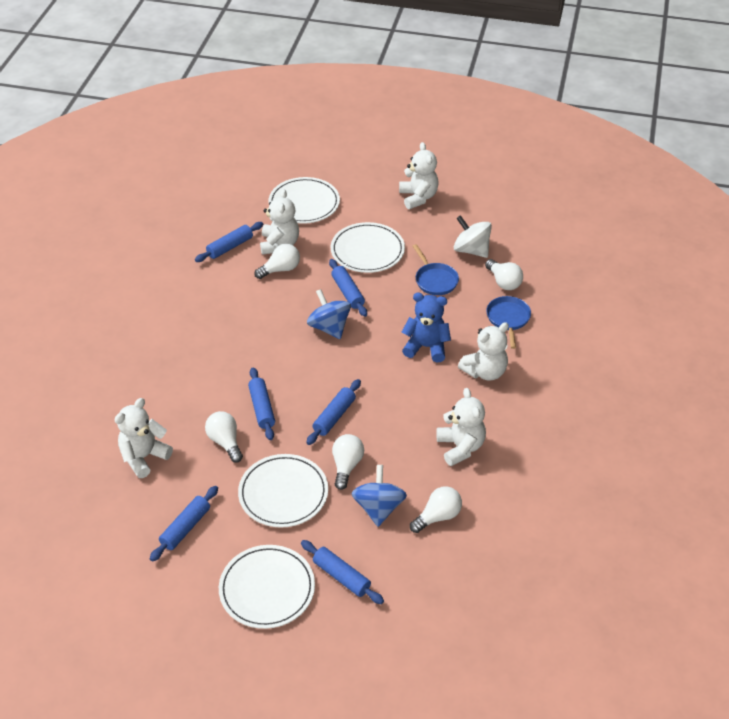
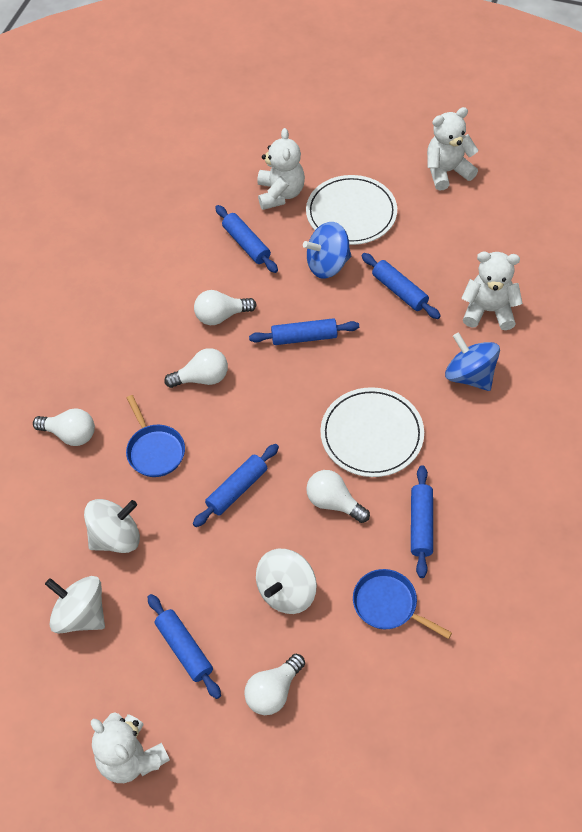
blue teddy bear: 1 -> 0
white plate: 4 -> 2
white spinning top: 1 -> 3
white teddy bear: 5 -> 4

